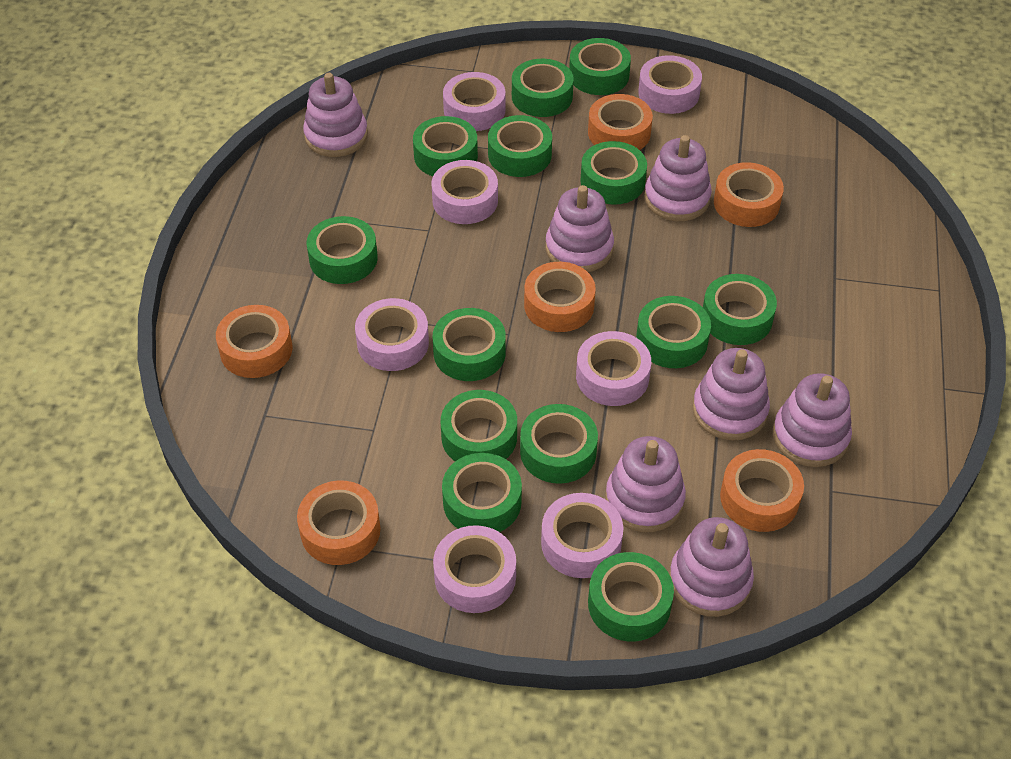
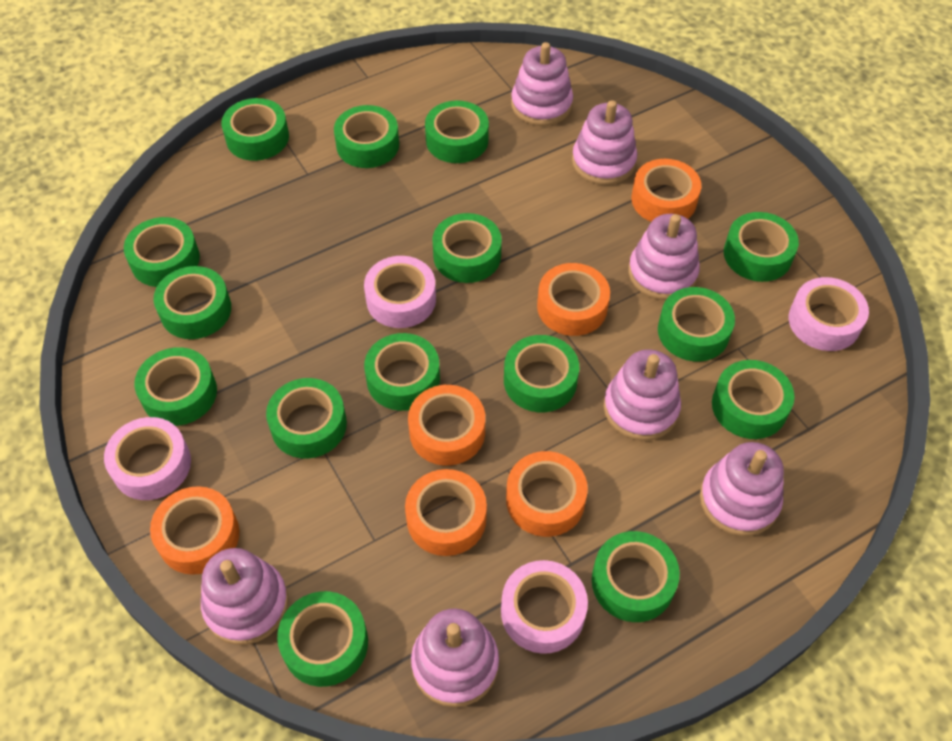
green tape: 13 -> 15
pink tape: 7 -> 4

